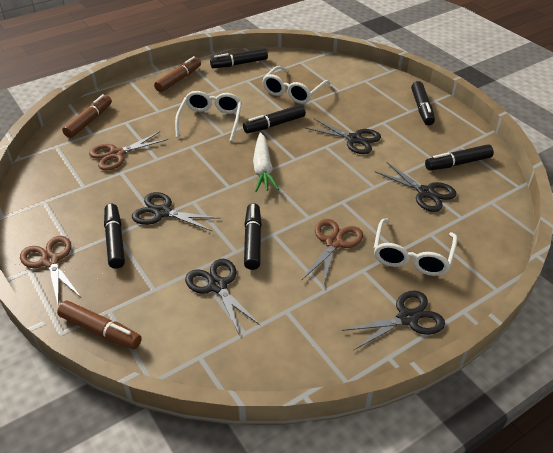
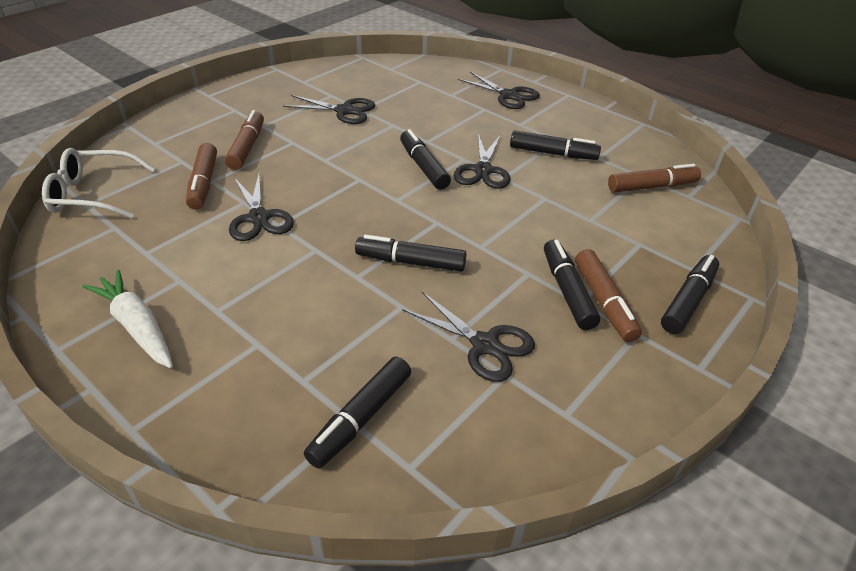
brown marker: 3 -> 4
brown scissors: 3 -> 0
white glasses: 3 -> 1

